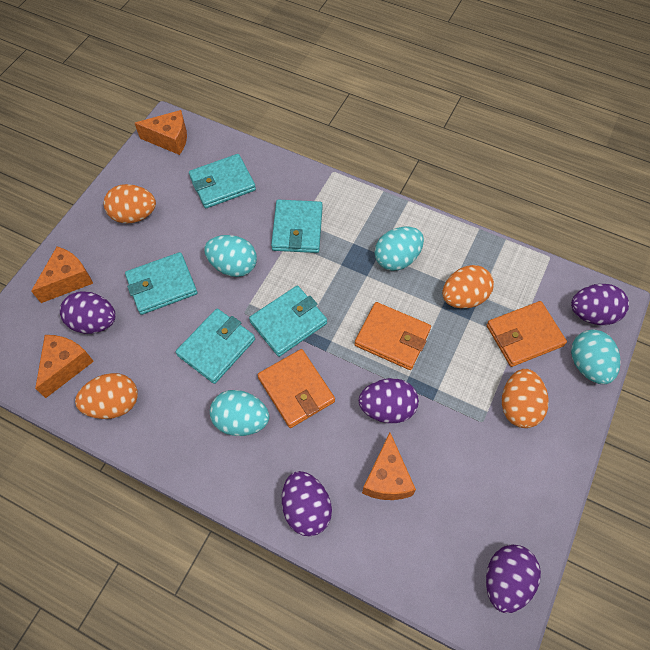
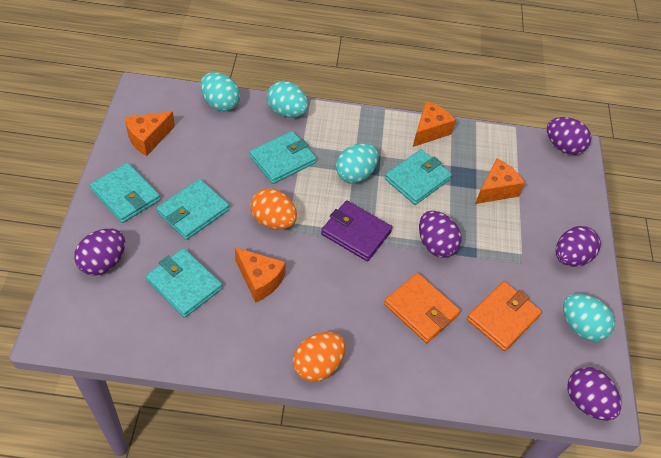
orange egg: 4 -> 2
orange wallet: 3 -> 2
purple wallet: 0 -> 1

